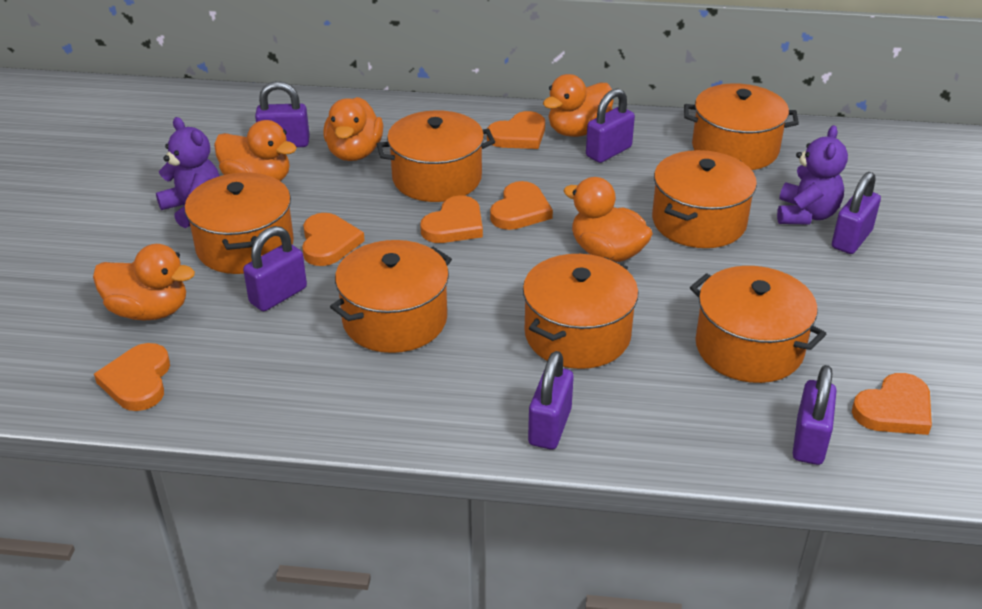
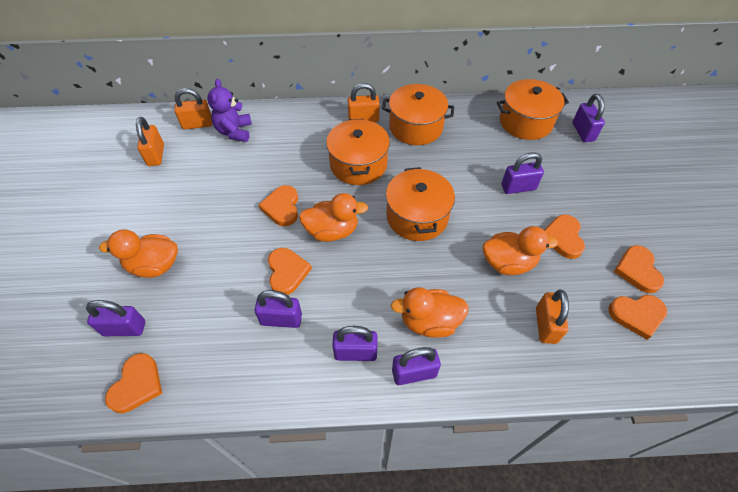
orange duck: 5 -> 4
orange padlock: 0 -> 4
orange pot: 7 -> 4
purple teddy bear: 2 -> 1

